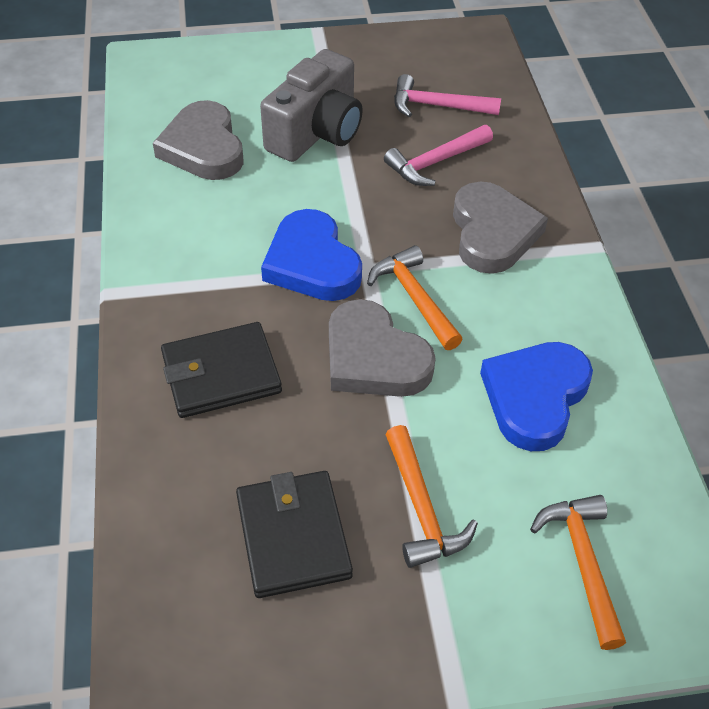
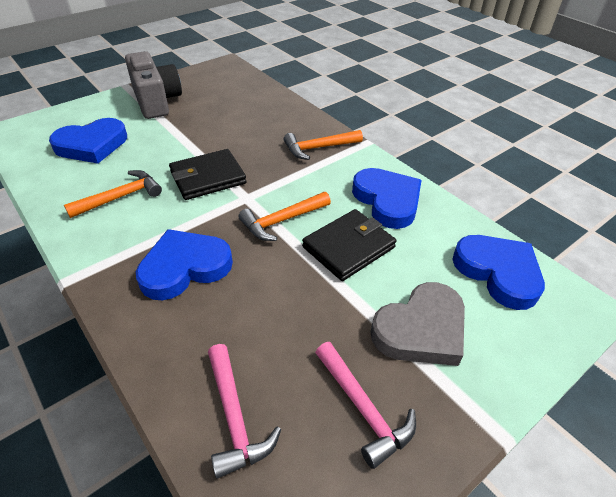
blue heart: 2 -> 4
grey heart: 3 -> 1

